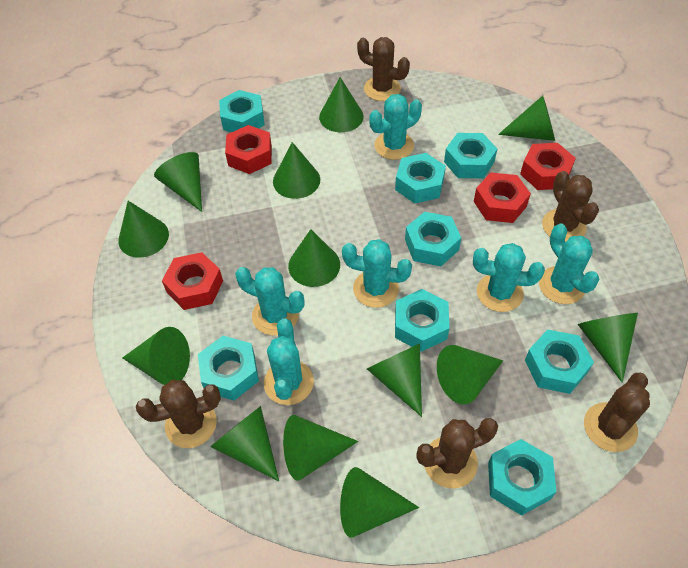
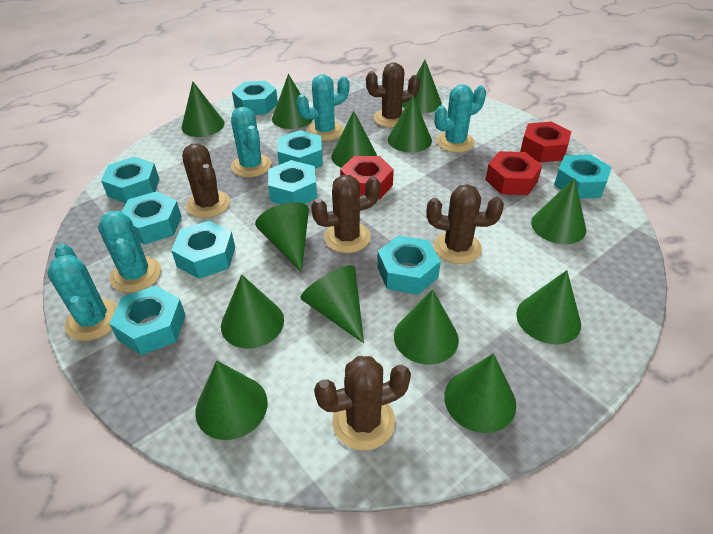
red nut: 4 -> 3
turquoise cactus: 6 -> 5
turquoise nut: 8 -> 9

